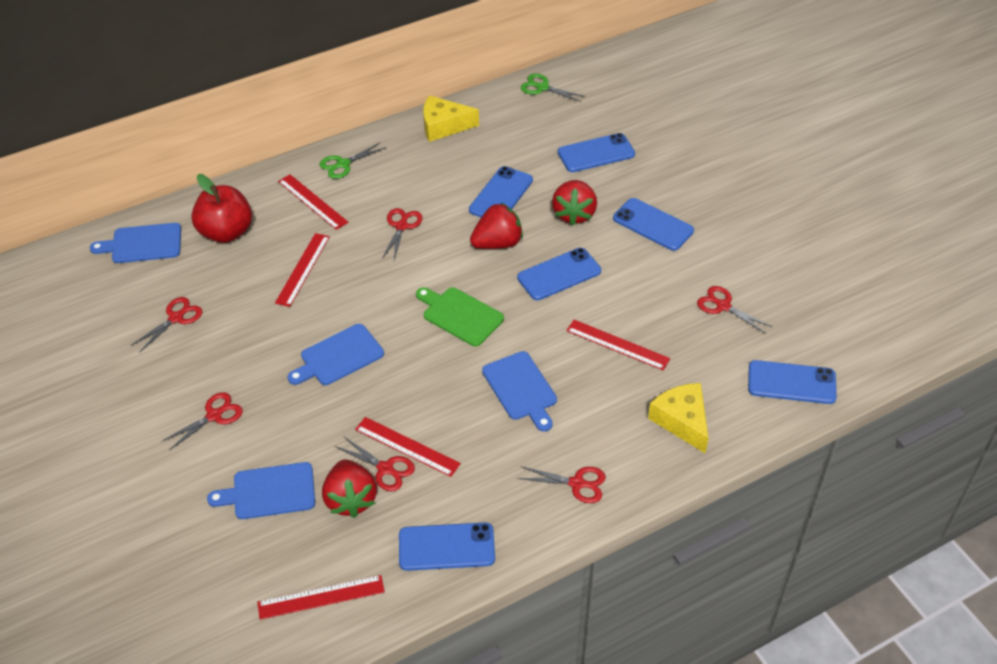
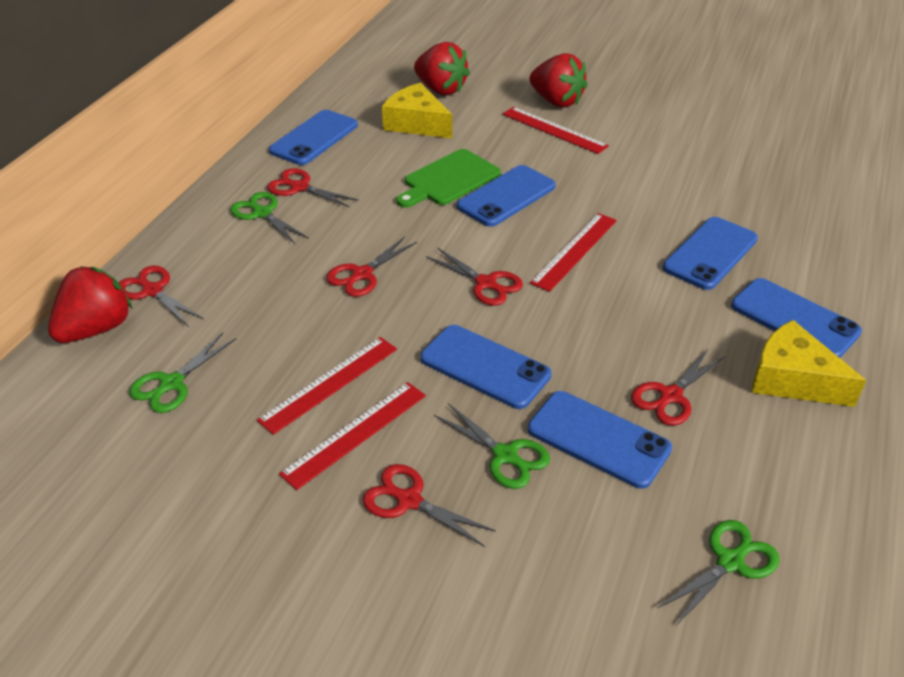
blue cutting board: 4 -> 0
green scissors: 2 -> 4
red apple: 1 -> 0
red ruler: 5 -> 4

